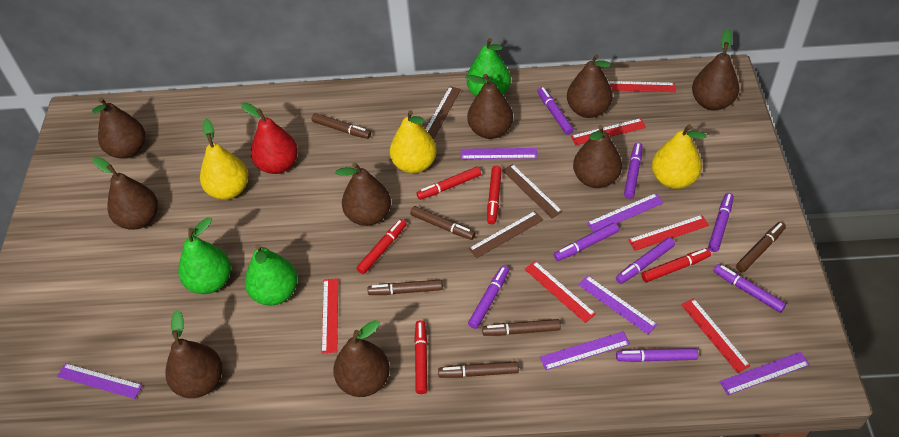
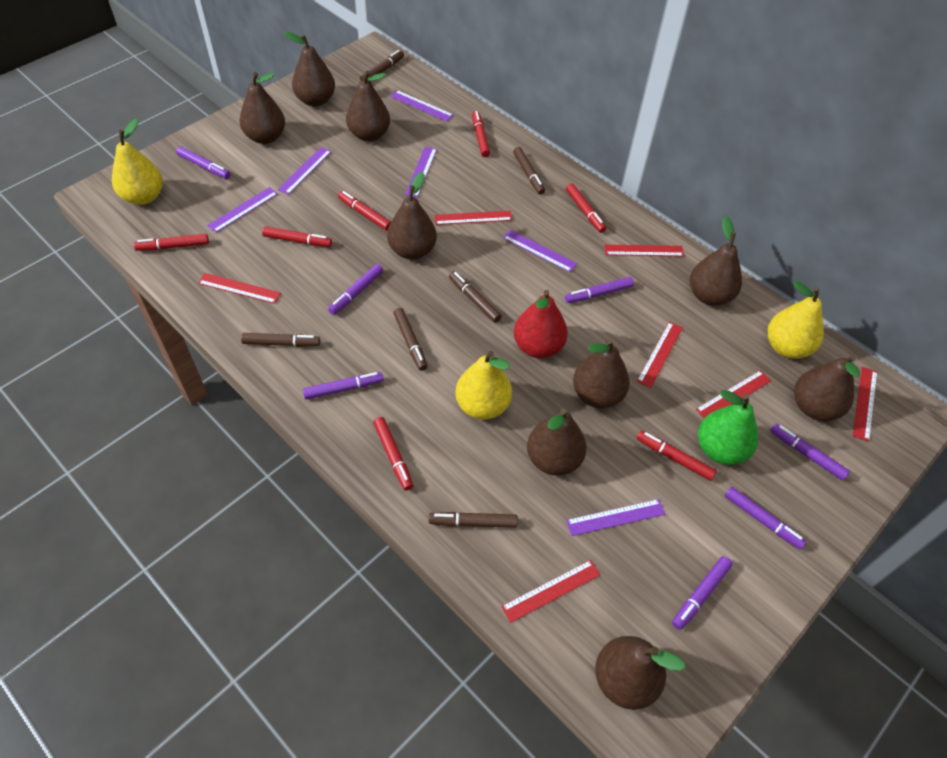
brown ruler: 3 -> 0
green pear: 3 -> 1
purple marker: 8 -> 7
red marker: 5 -> 7
red ruler: 6 -> 7

